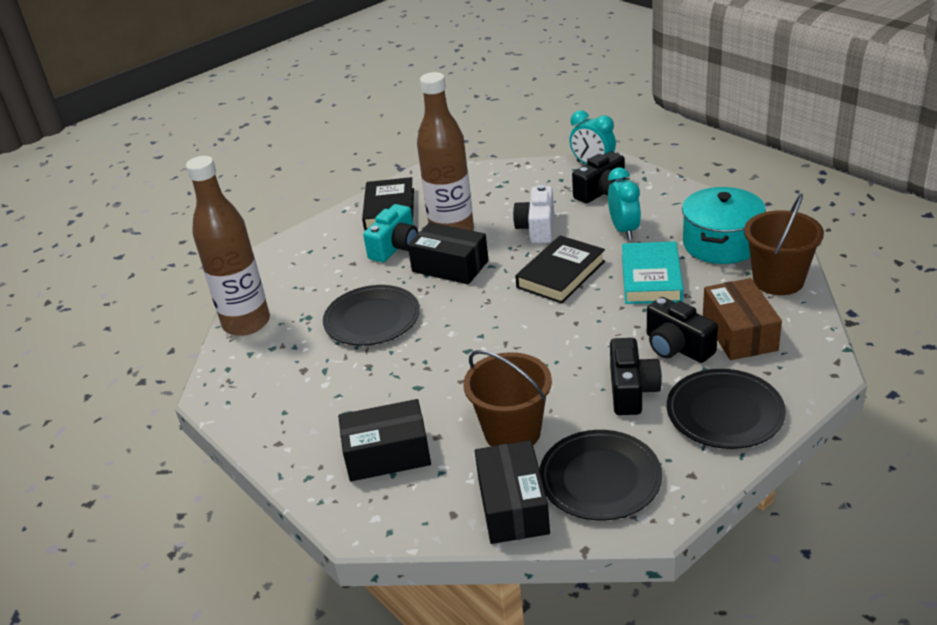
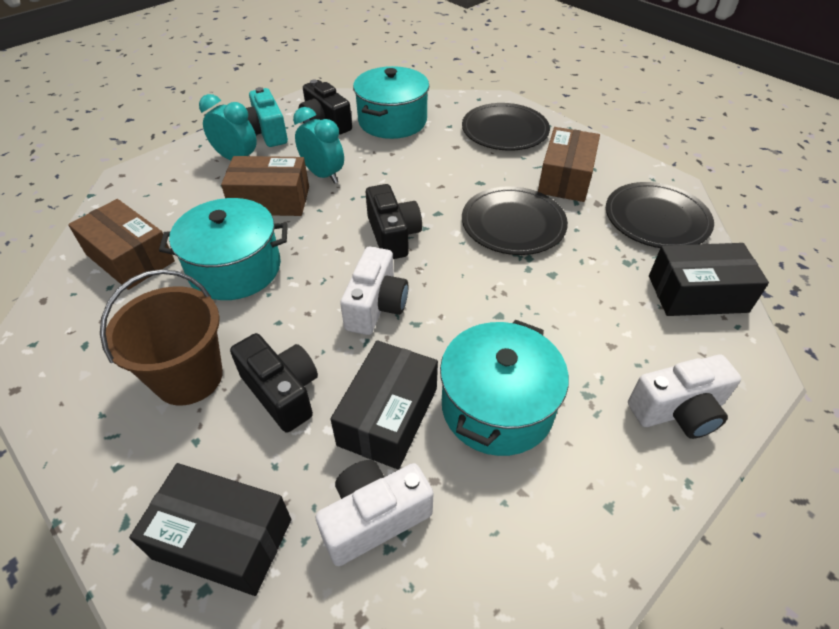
black book: 2 -> 0
brown bottle: 2 -> 0
brown box: 1 -> 3
brown bucket: 2 -> 1
turquoise book: 1 -> 0
turquoise pot: 1 -> 3
white camera: 1 -> 3

